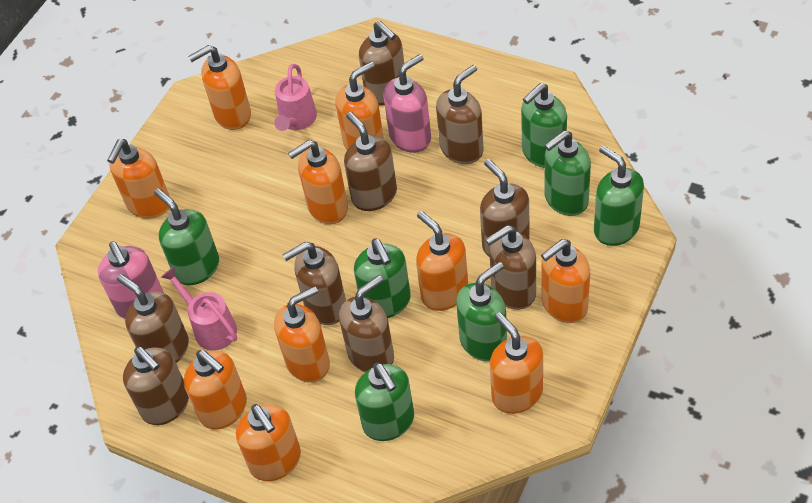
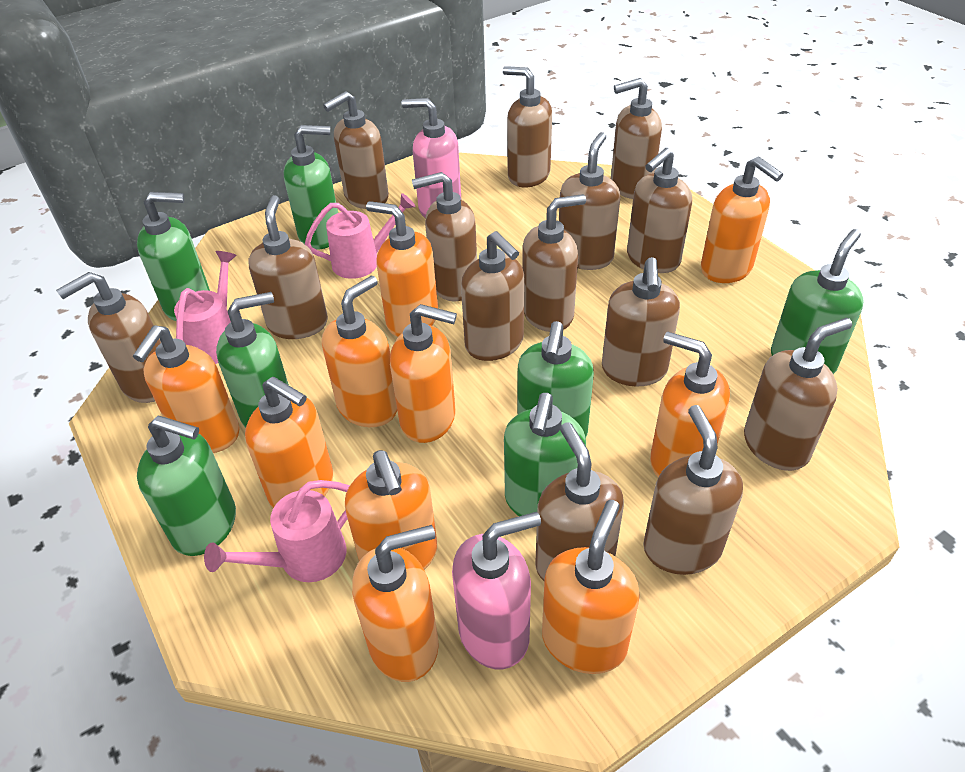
brown soap dispenser: 9 -> 14
pink watering can: 2 -> 3

